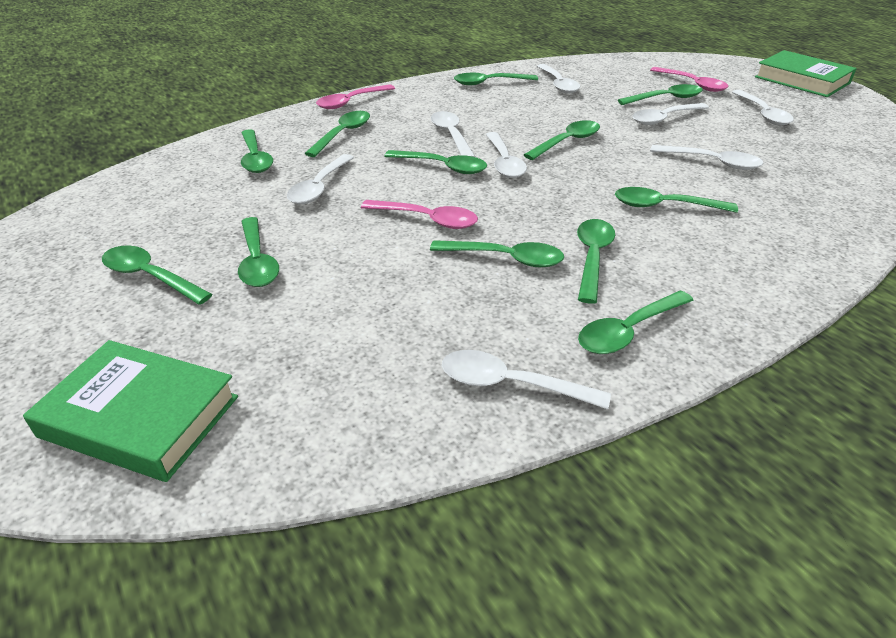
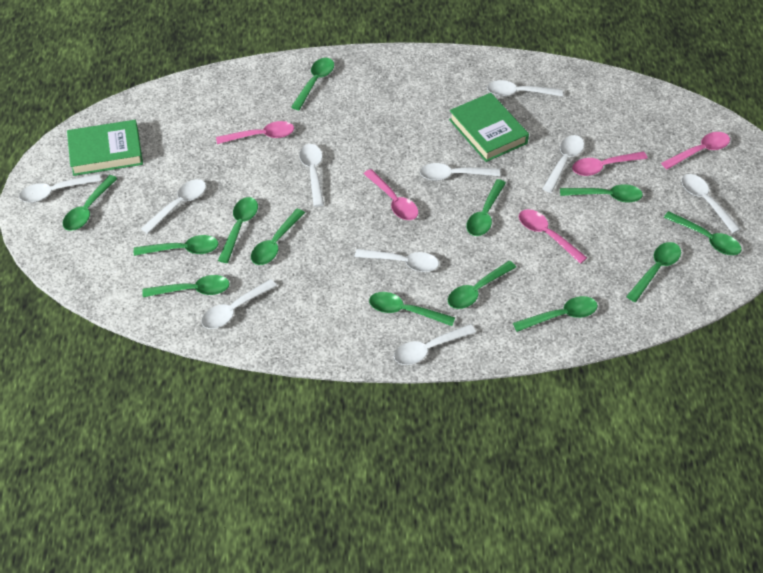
green spoon: 12 -> 13
pink spoon: 3 -> 5
white spoon: 8 -> 10

